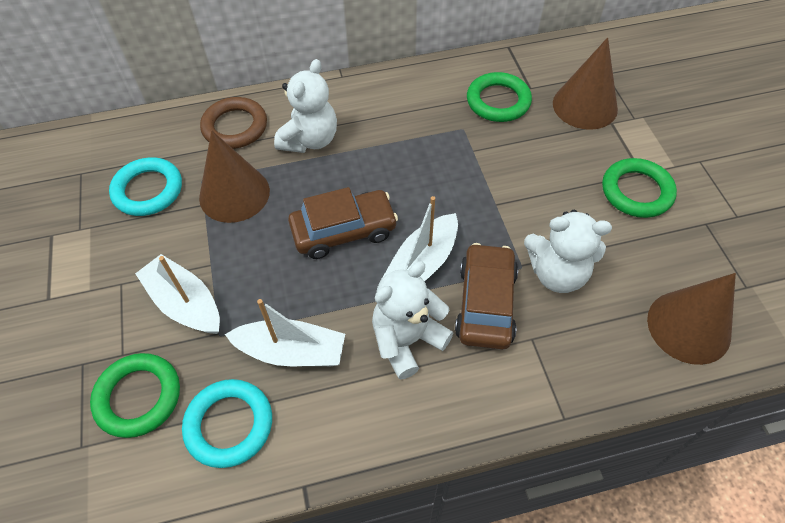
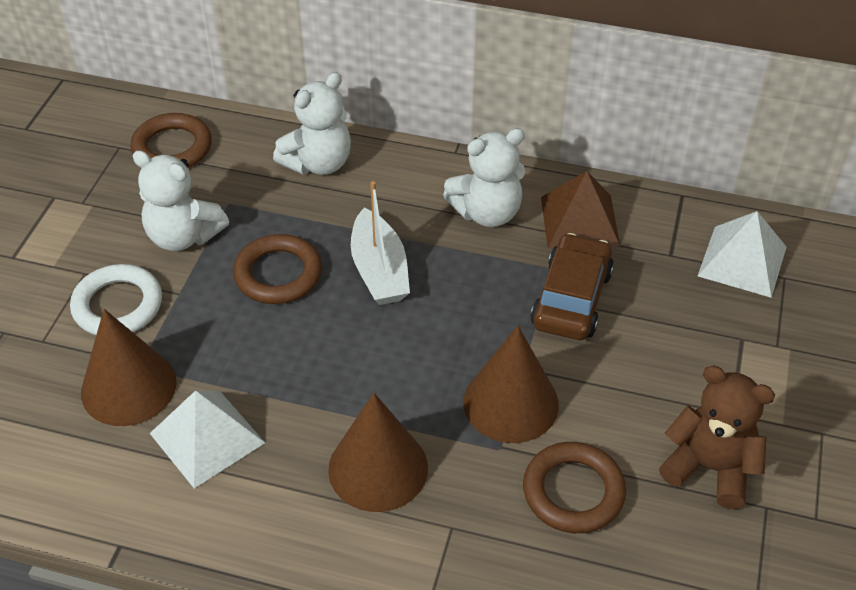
brown car: 2 -> 1
brown pyramid: 0 -> 1
brown ring: 1 -> 3
brown teddy bear: 0 -> 1
green ring: 3 -> 0
turquoise ring: 2 -> 0
white boat: 3 -> 1
white pyramid: 0 -> 2
white ring: 0 -> 1

